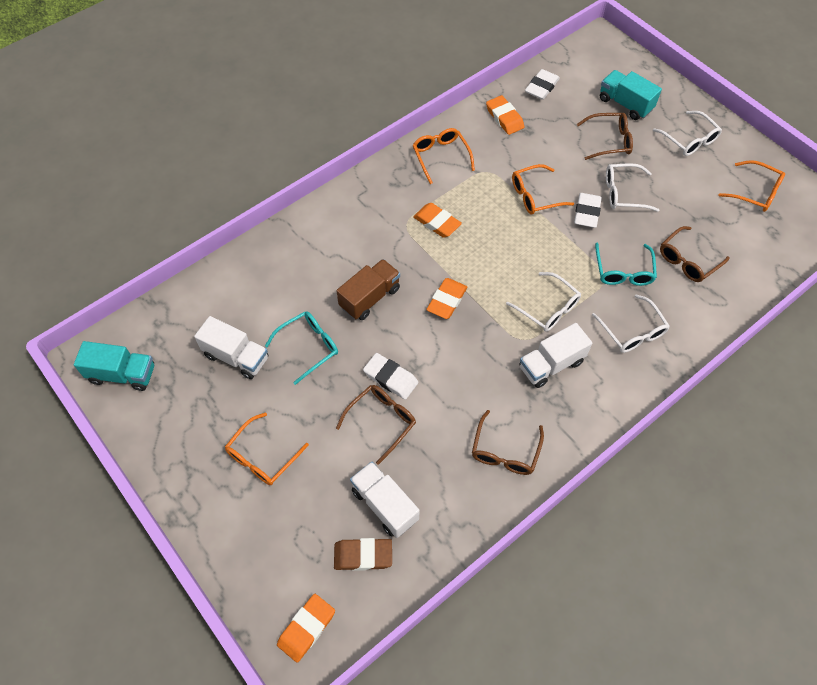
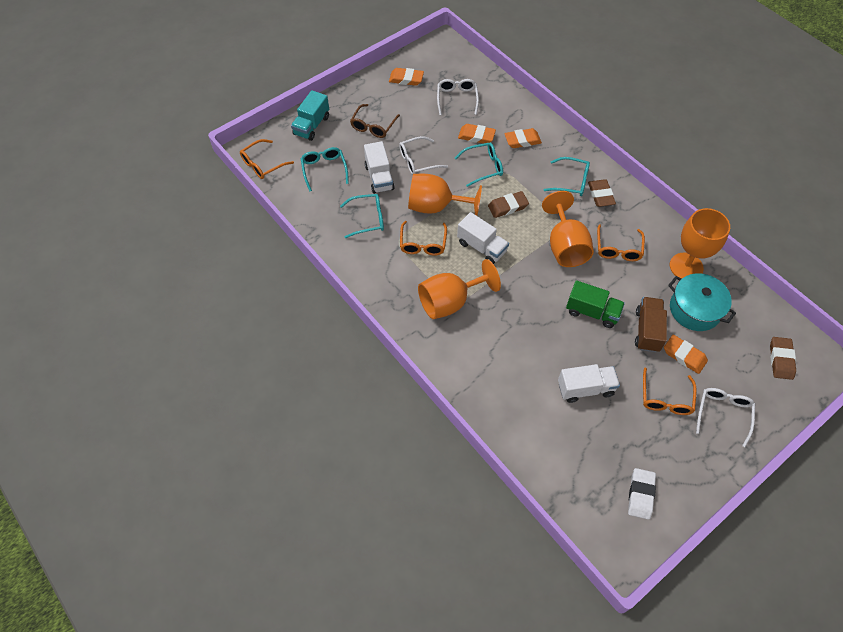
brown eraser: 1 -> 3
brown glasses: 4 -> 1
green truck: 0 -> 1
orange goblet: 0 -> 4
turquoise glasses: 2 -> 4
turquoise pot: 0 -> 1
turquoise truck: 2 -> 1
white eraser: 3 -> 1
white glasses: 4 -> 3

